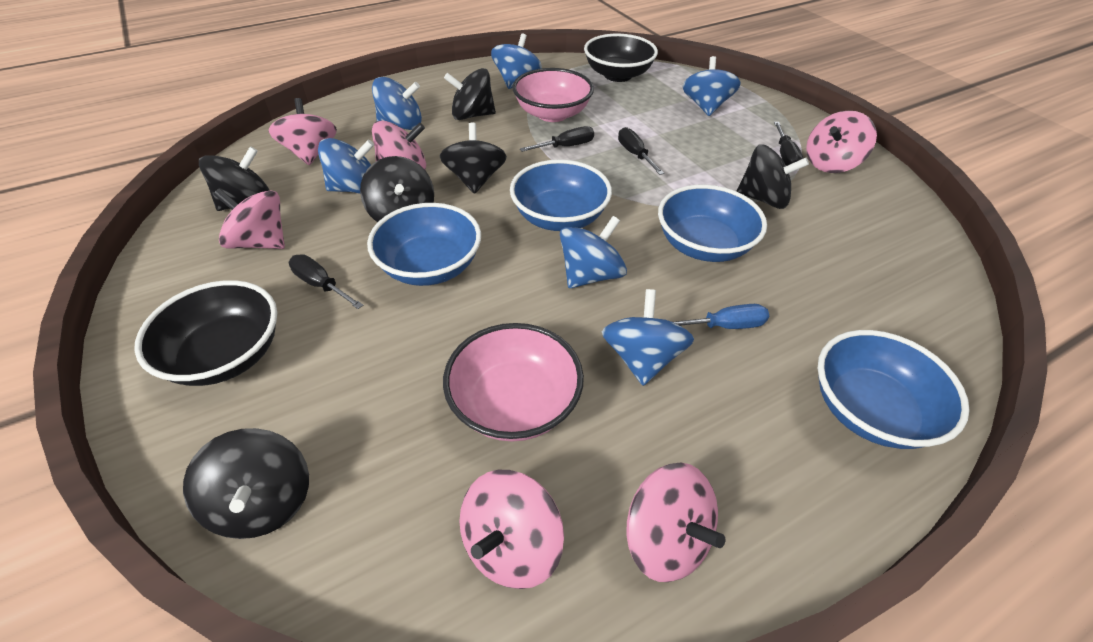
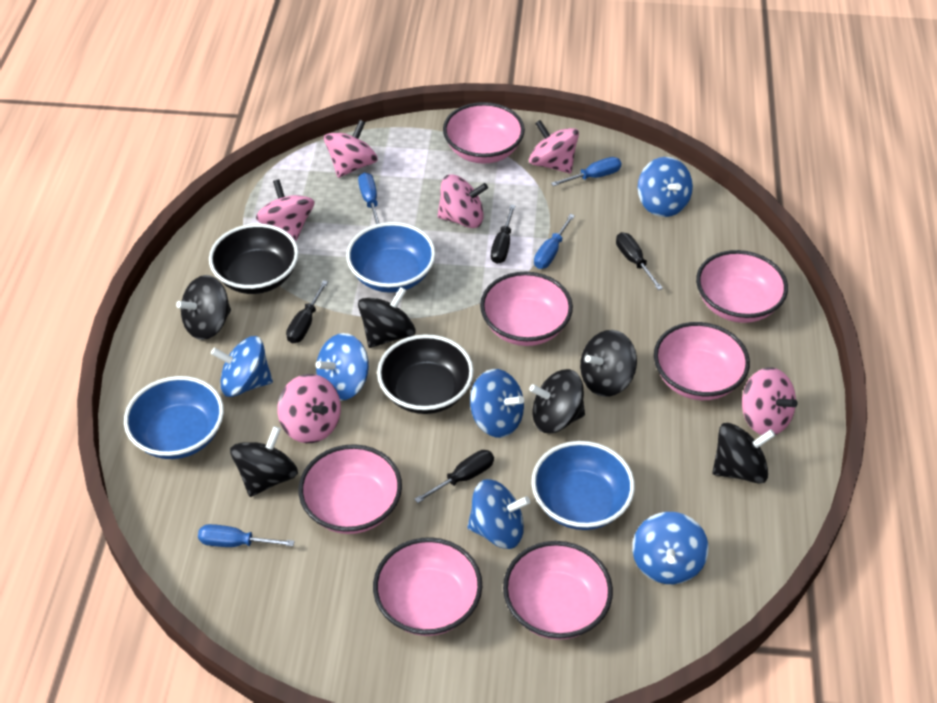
blue bowl: 4 -> 3
blue screwdriver: 1 -> 4
pink bowl: 2 -> 7

